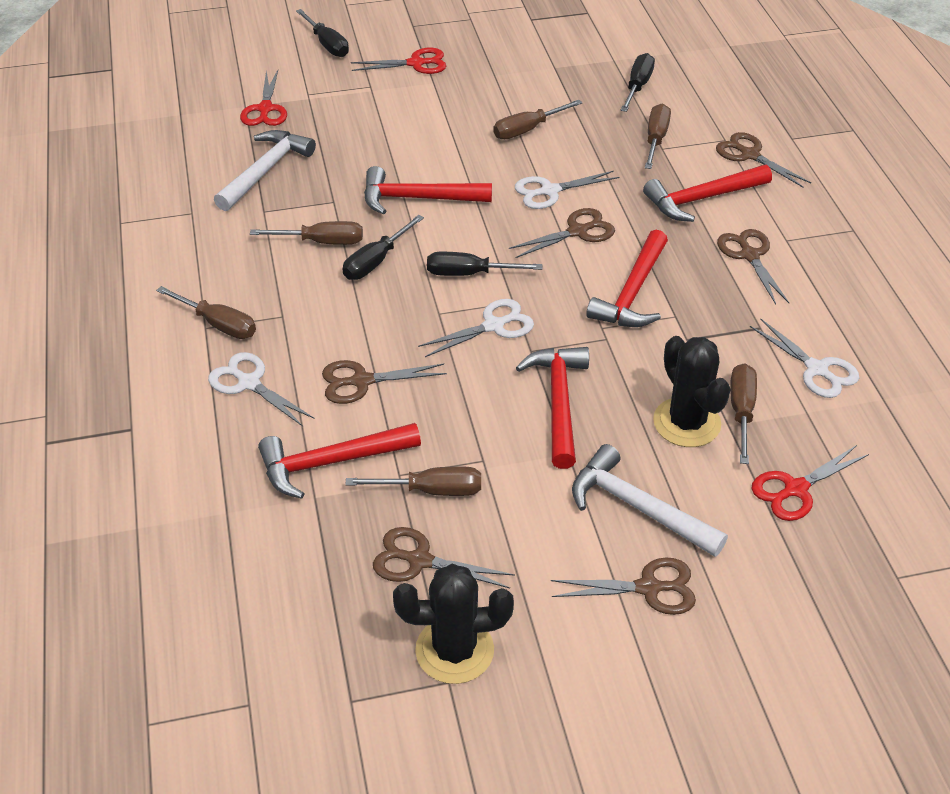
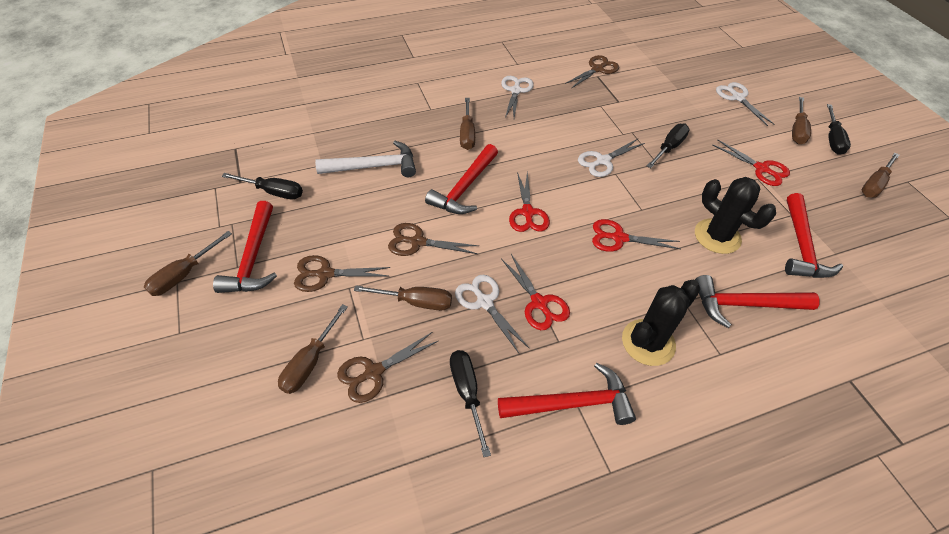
brown scissors: 6 -> 4
red scissors: 3 -> 4
white hammer: 2 -> 1

